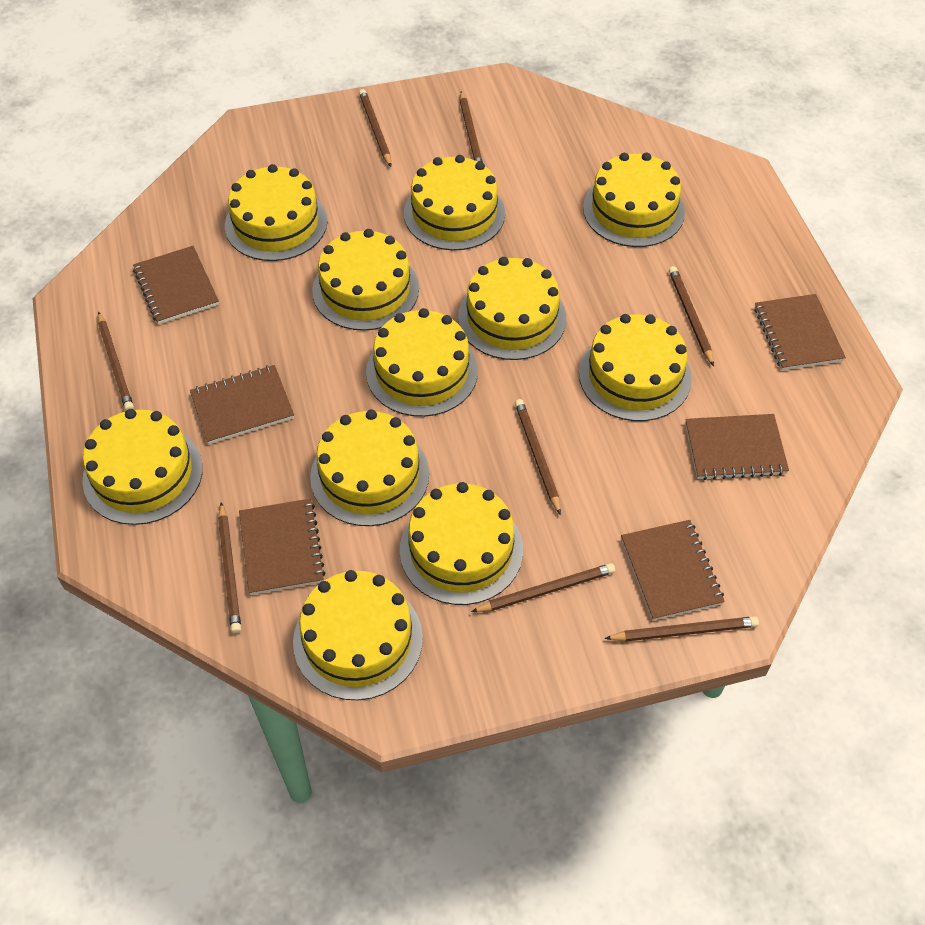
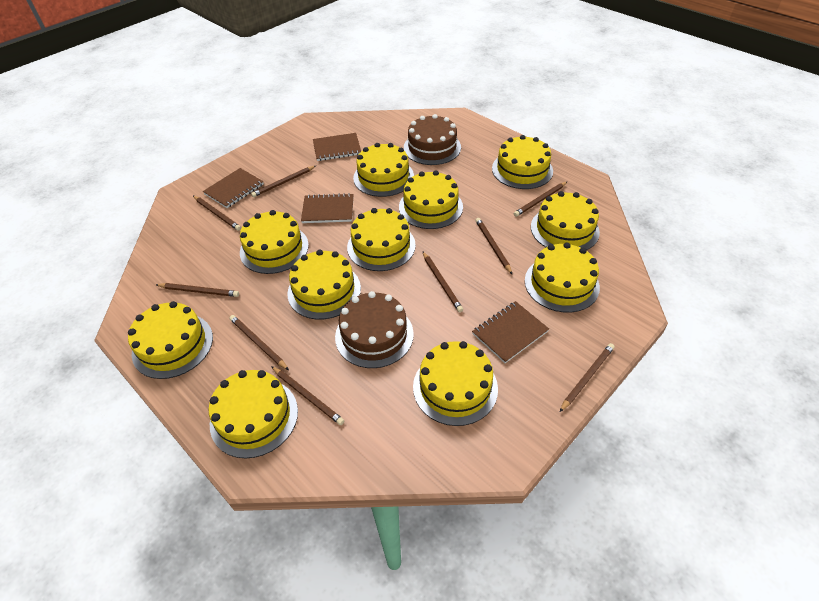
brown cake: 0 -> 2
brown notebook: 6 -> 4
brown pencil: 8 -> 9

